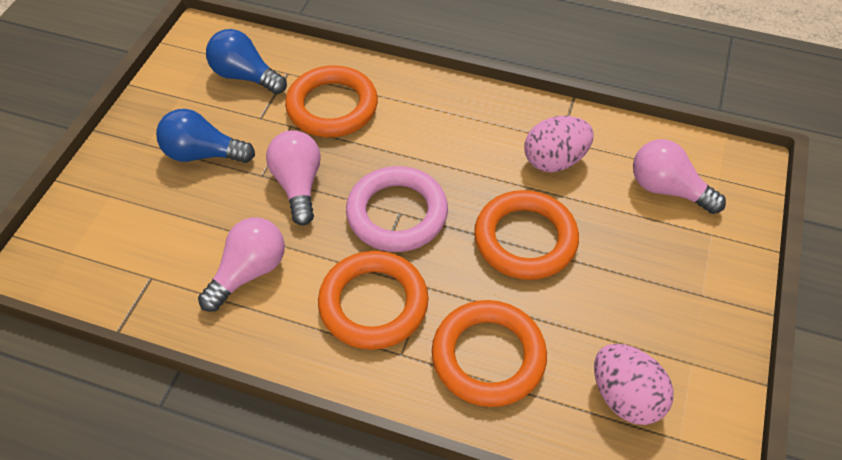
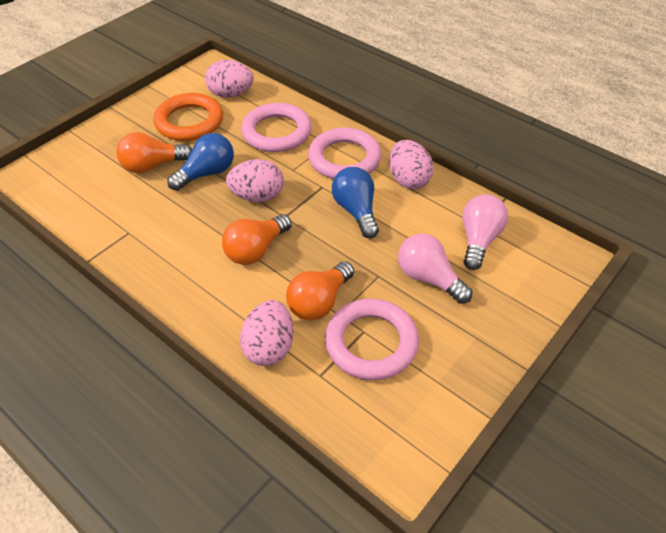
orange light bulb: 0 -> 3
orange ring: 4 -> 1
pink egg: 2 -> 4
pink light bulb: 3 -> 2
pink ring: 1 -> 3

